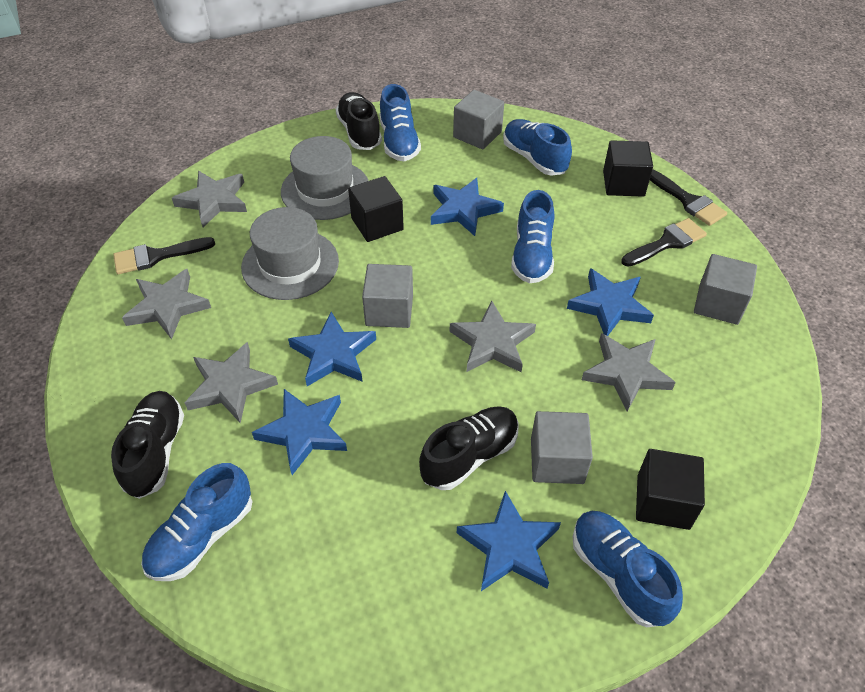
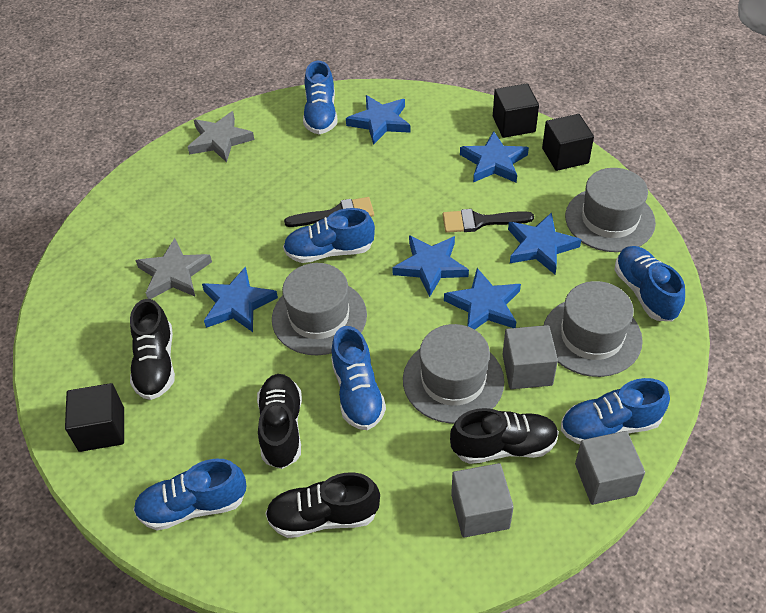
black brush: 3 -> 2
black shoe: 3 -> 4
blue shoe: 5 -> 6
blue star: 5 -> 6
grey cube: 4 -> 3
grey hat: 2 -> 4
grey star: 5 -> 2

